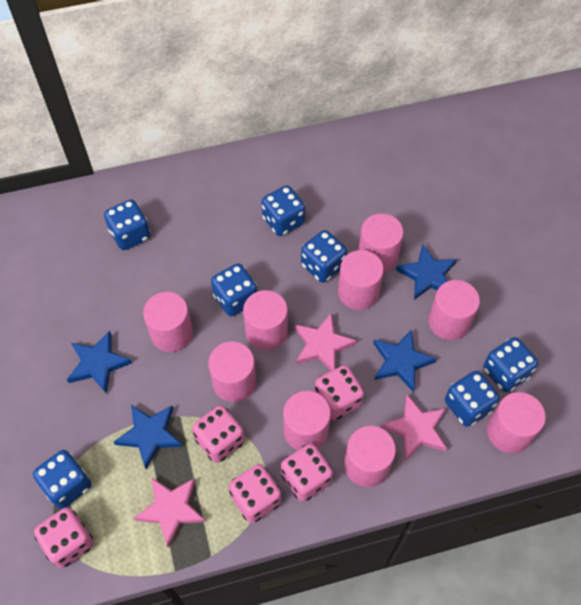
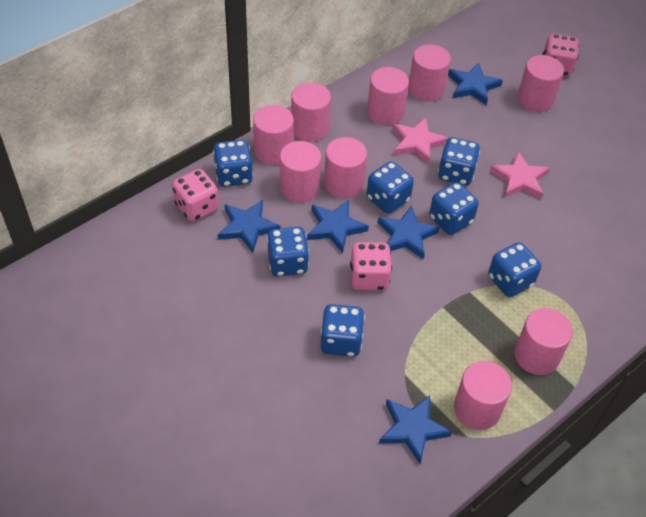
blue star: 4 -> 5
pink dice: 5 -> 3
pink star: 3 -> 2

